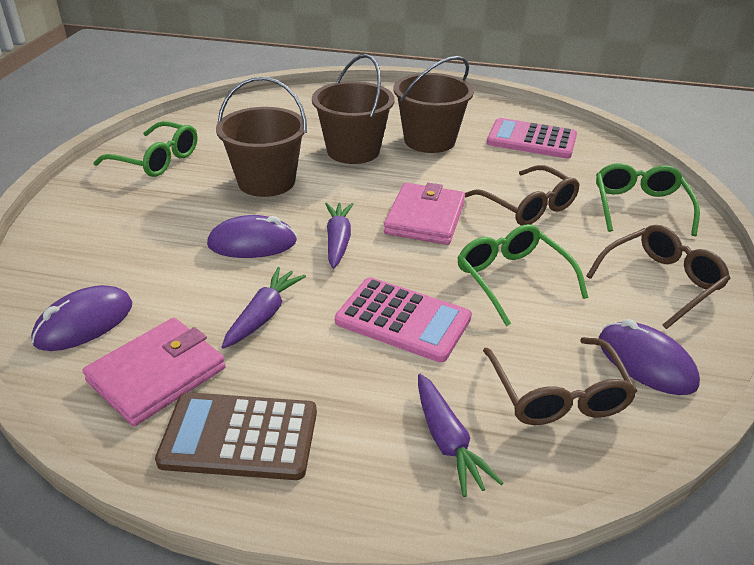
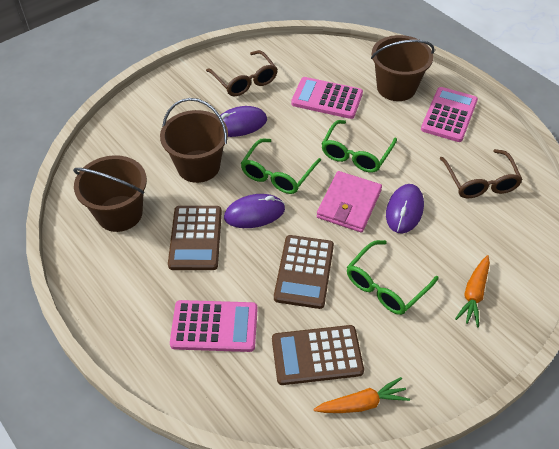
brown calculator: 1 -> 3
brown glasses: 3 -> 2
orange carrot: 0 -> 2
pink calculator: 2 -> 3
pink wallet: 2 -> 1
purple carrot: 3 -> 0

